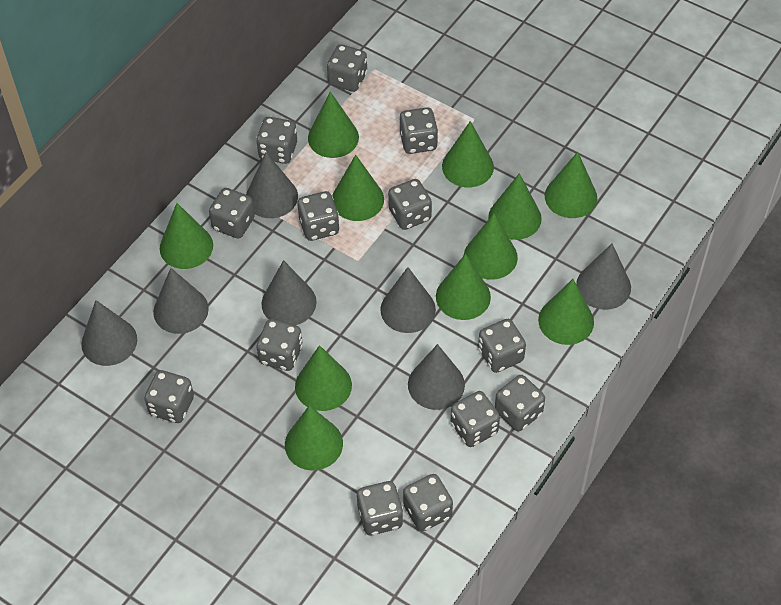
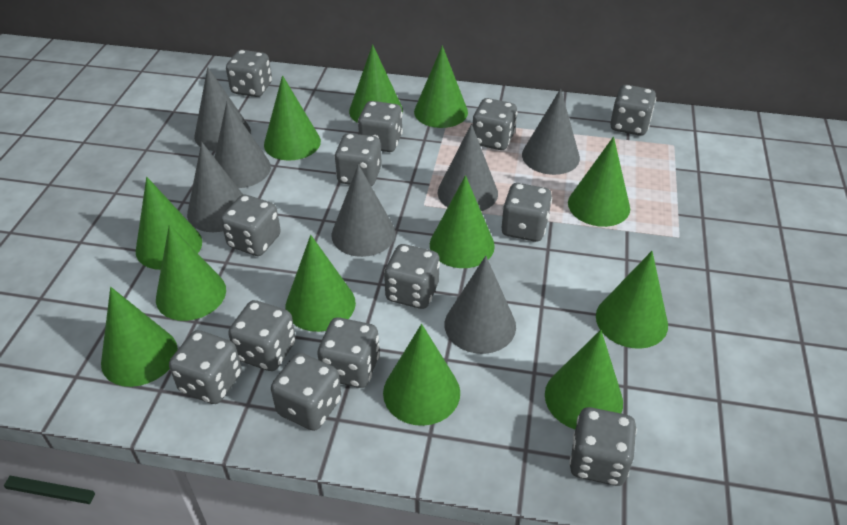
green cone: 11 -> 12

